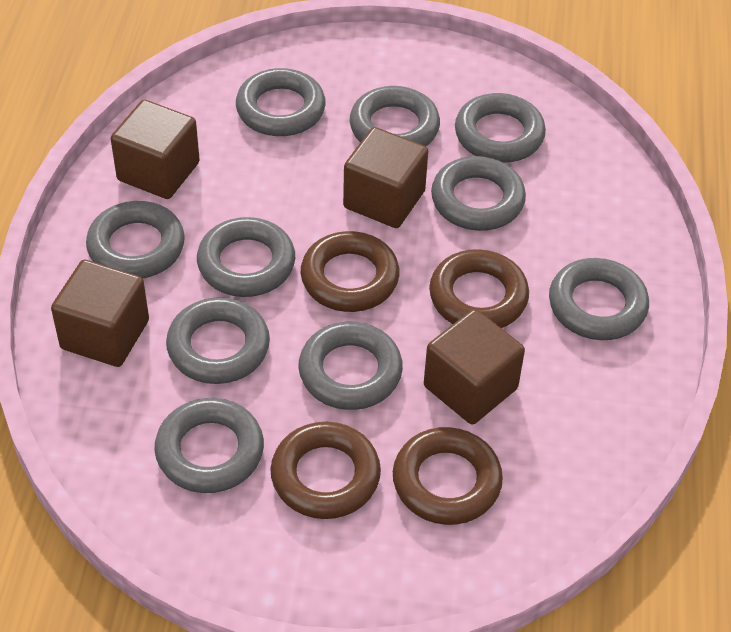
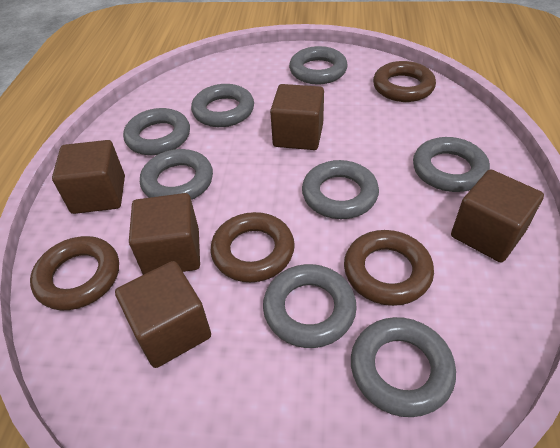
brown cube: 4 -> 5
grey ring: 10 -> 8

